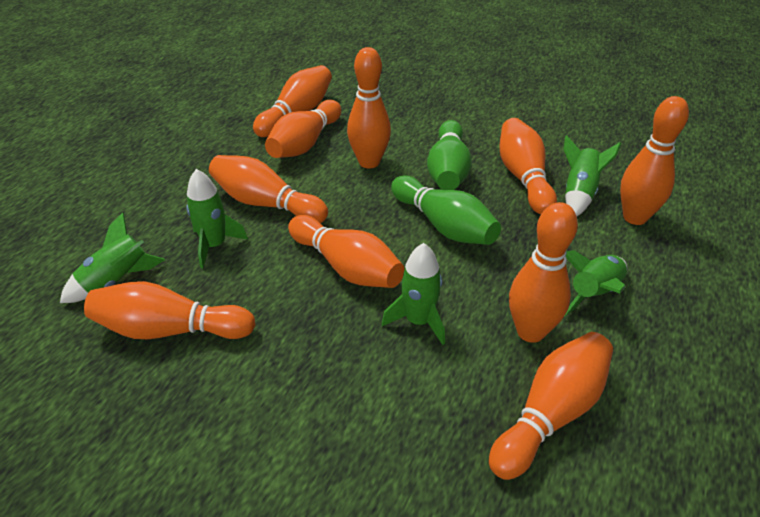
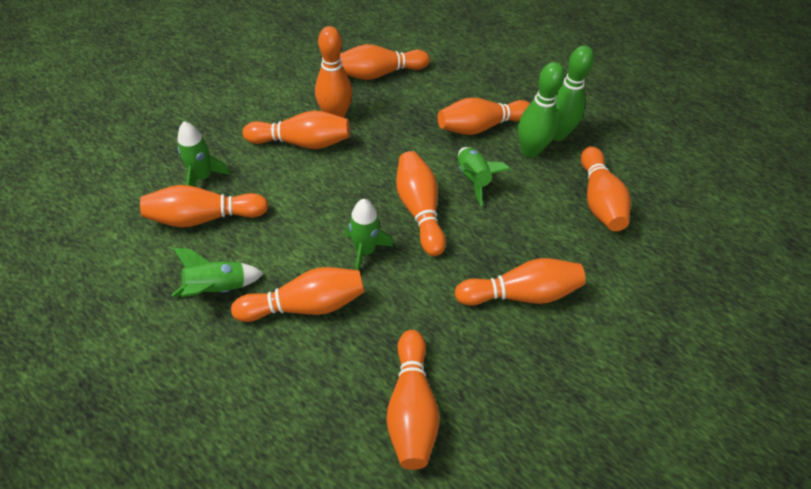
green rocket: 5 -> 4

